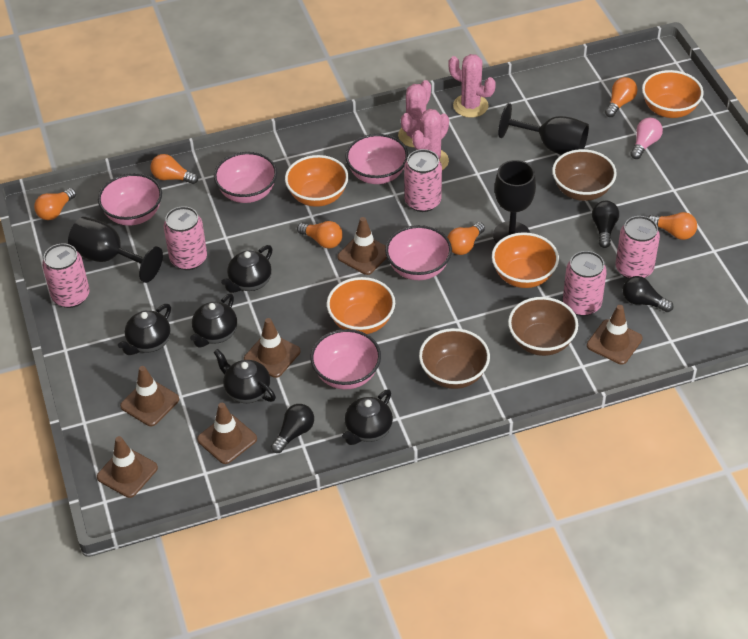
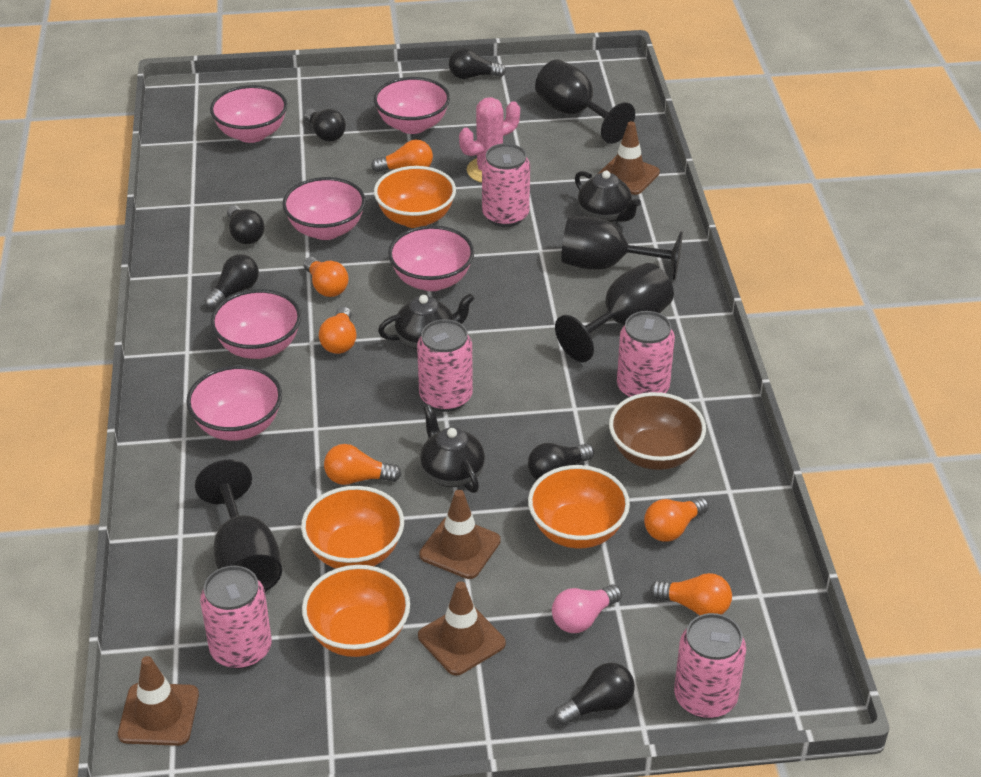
black goblet: 3 -> 4
black light bulb: 3 -> 6
black teapot: 5 -> 3
brown bowl: 3 -> 1
brown traffic cone: 6 -> 4
pink bowl: 5 -> 6
pink cactus: 3 -> 1

